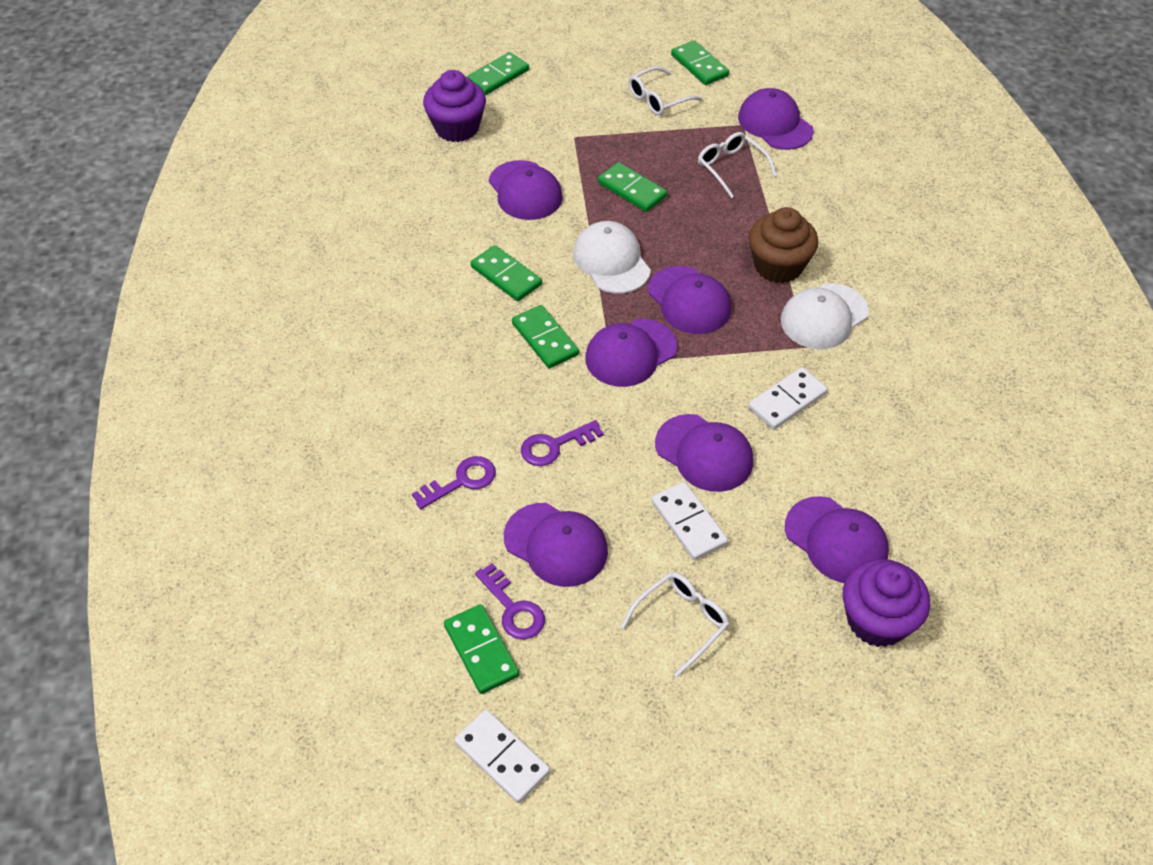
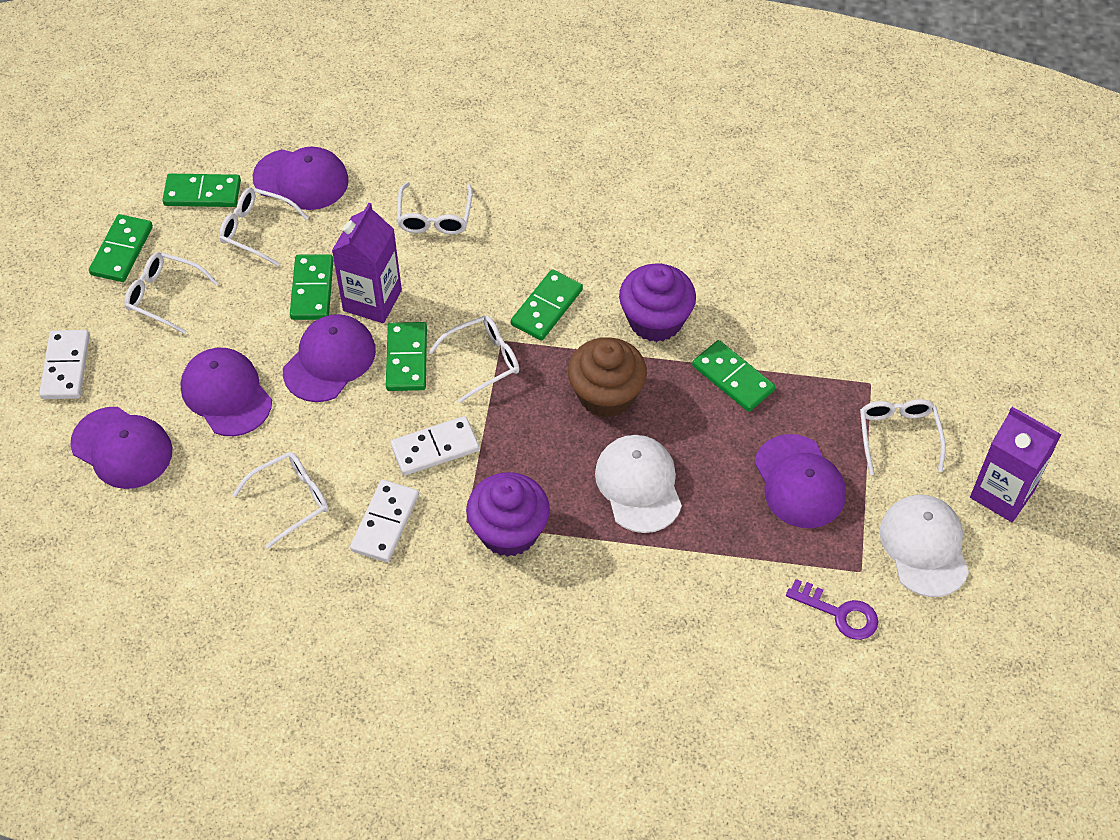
purple cap: 7 -> 5
purple carton: 0 -> 2
purple key: 3 -> 1
white glasses: 3 -> 6

